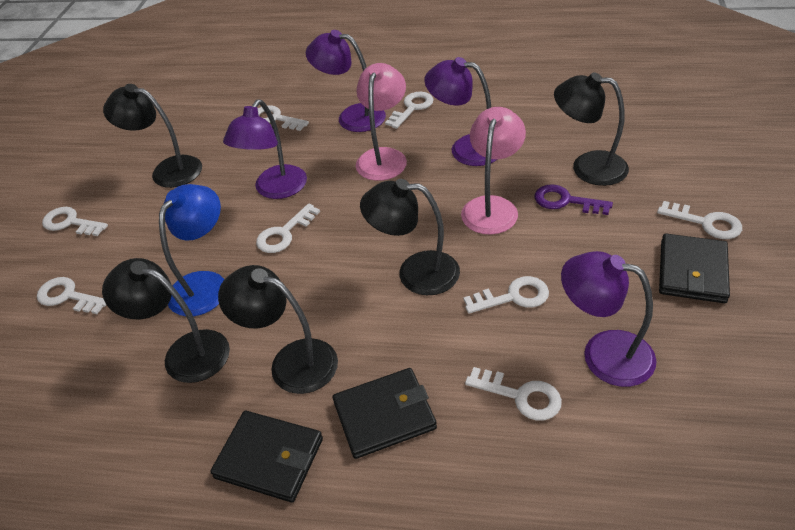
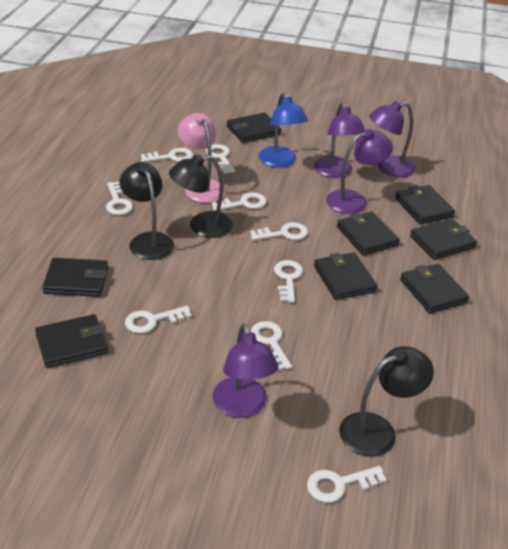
black lamp: 5 -> 3
black wallet: 3 -> 8
pink lamp: 2 -> 1
purple key: 1 -> 0
white key: 8 -> 9

